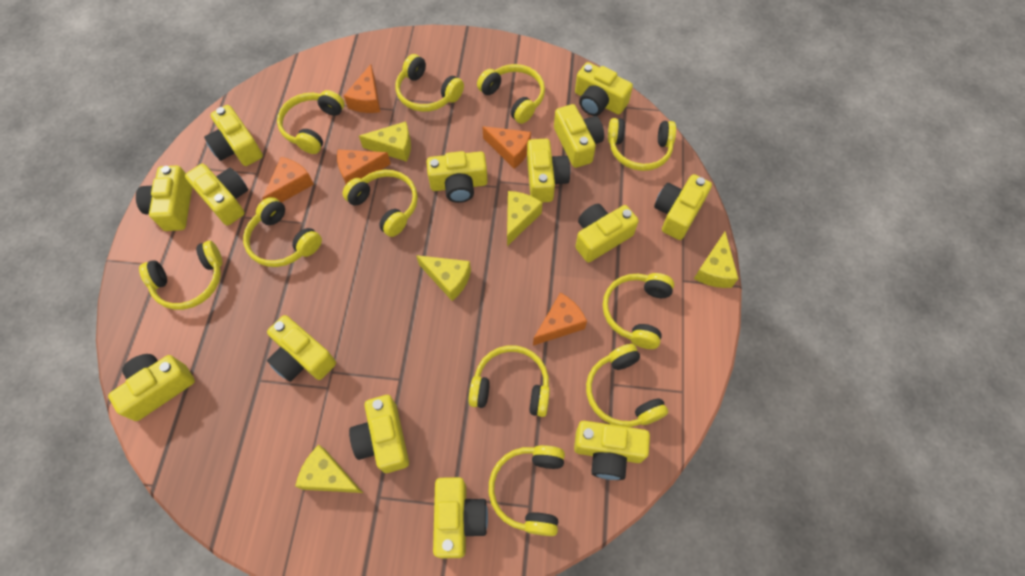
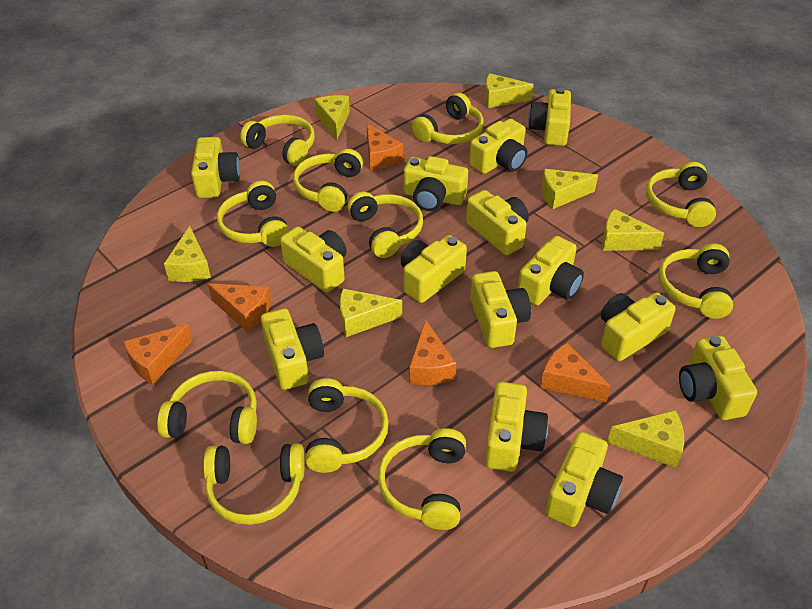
yellow cheese: 5 -> 7

